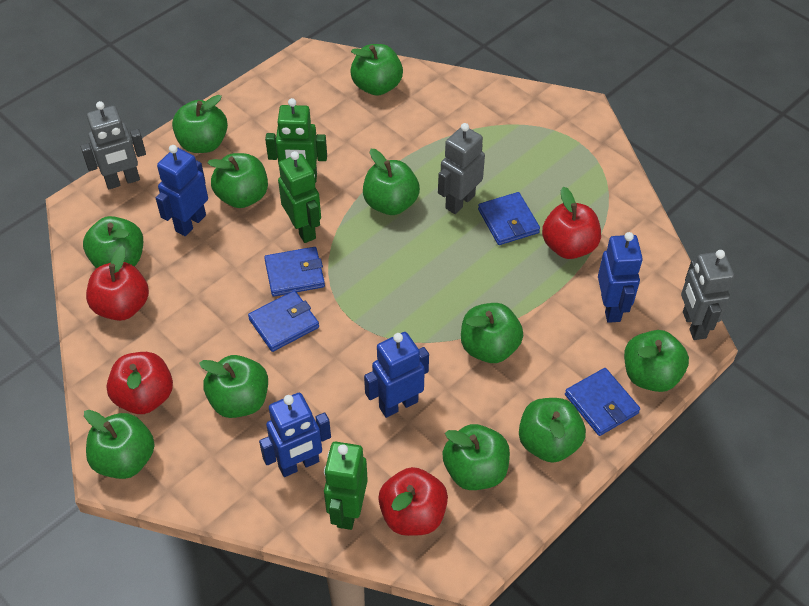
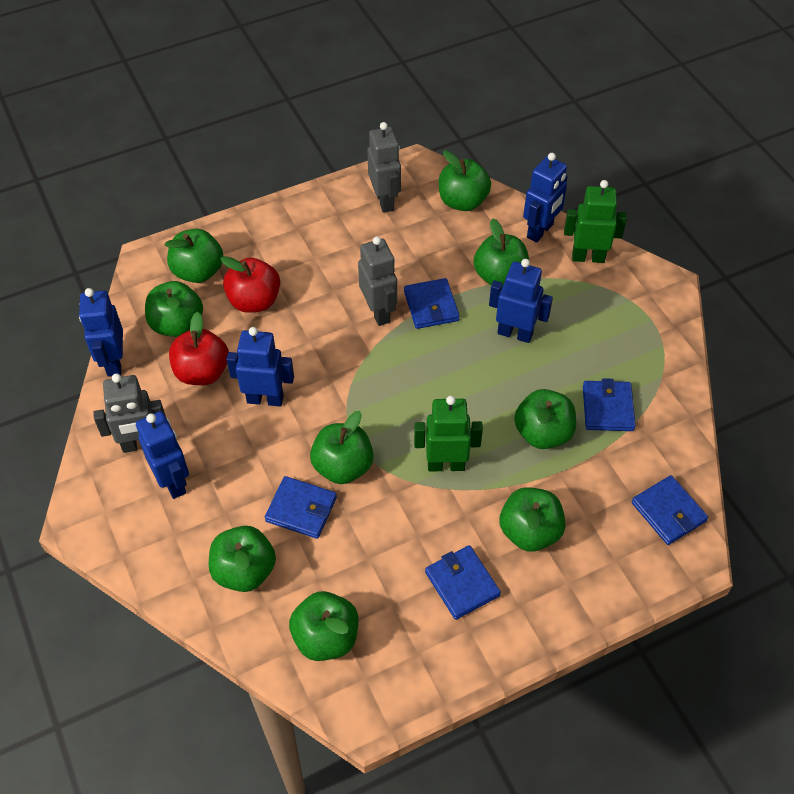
blue robot: 4 -> 5
blue wallet: 4 -> 5
green apple: 11 -> 9
green robot: 3 -> 2
red apple: 4 -> 2

